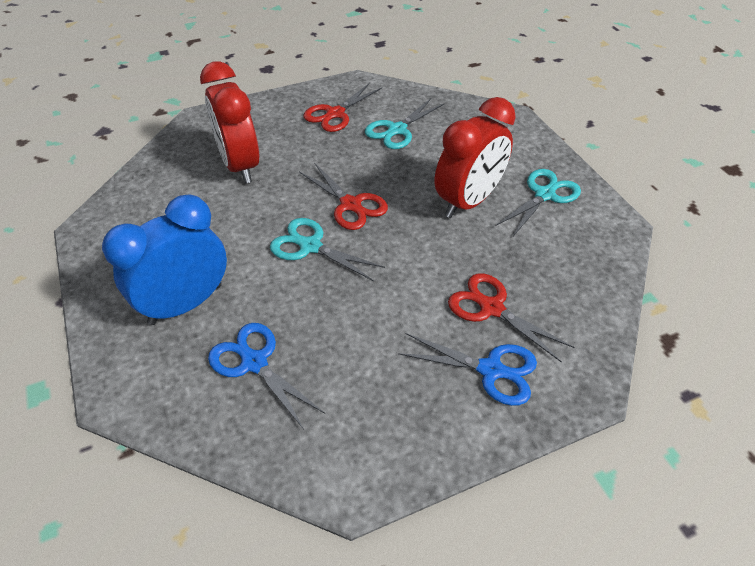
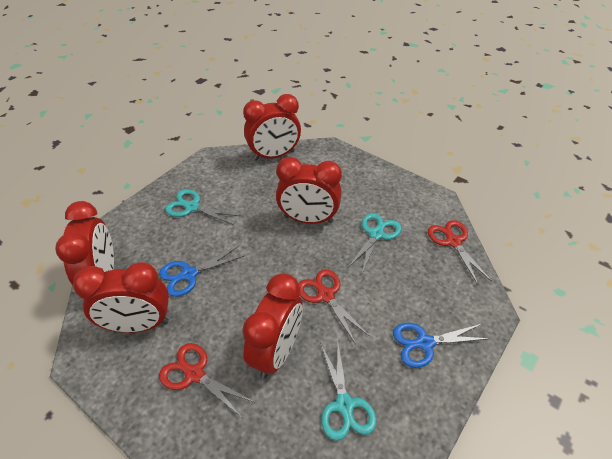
blue clock: 1 -> 0
red clock: 2 -> 5

